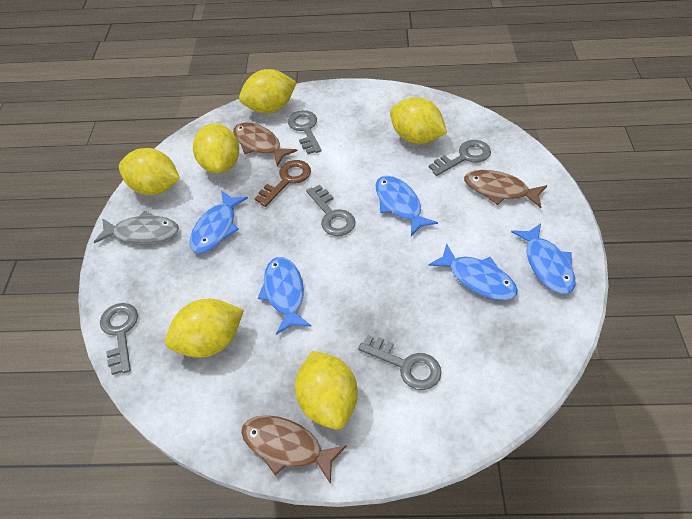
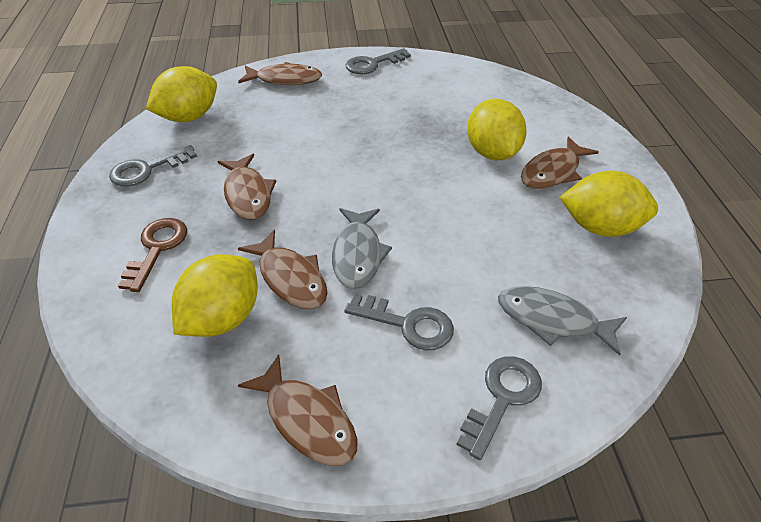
blue fish: 5 -> 0
brown fish: 3 -> 5
grey fish: 1 -> 2
grey key: 5 -> 4
yellow lemon: 6 -> 4

